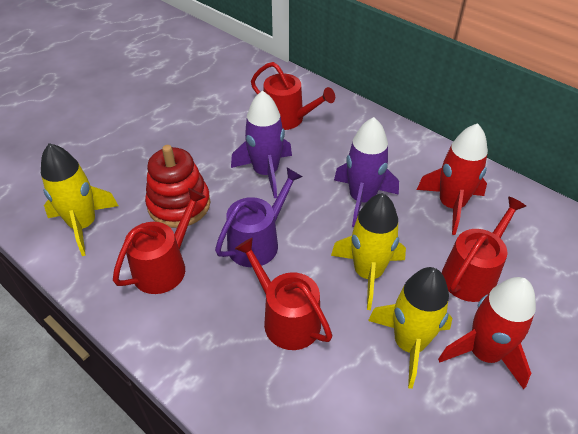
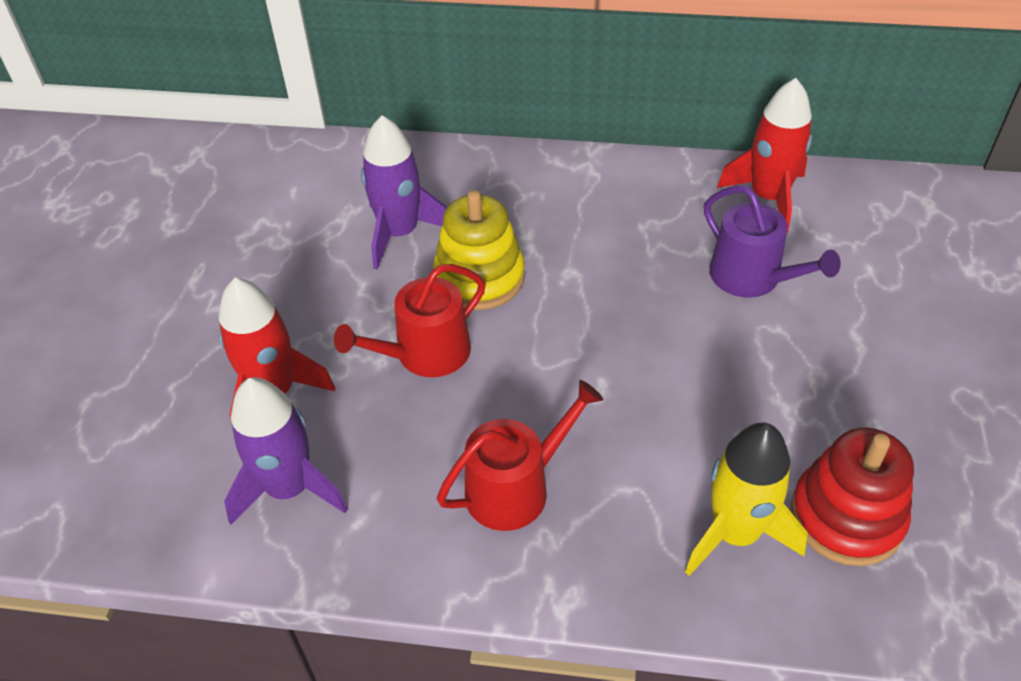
red watering can: 4 -> 2
yellow rocket: 3 -> 1
yellow stacking toy: 0 -> 1

